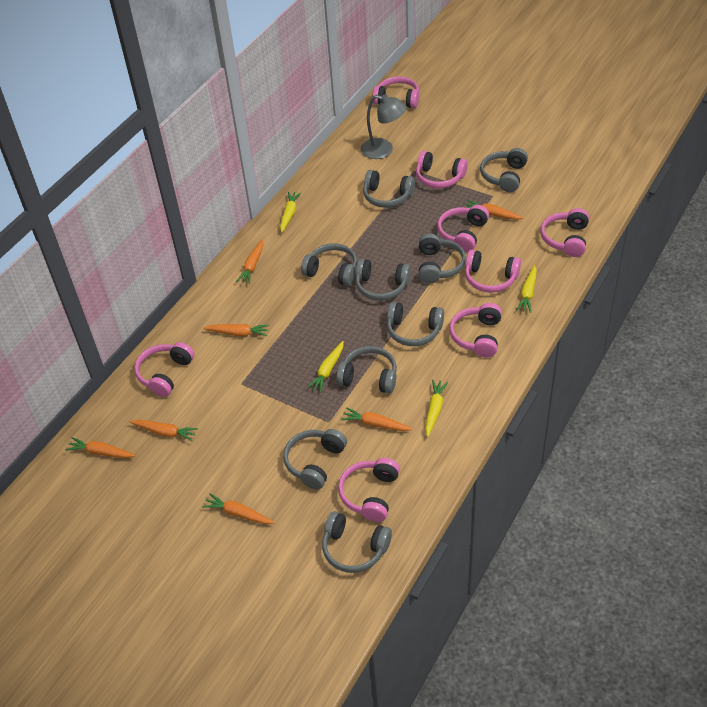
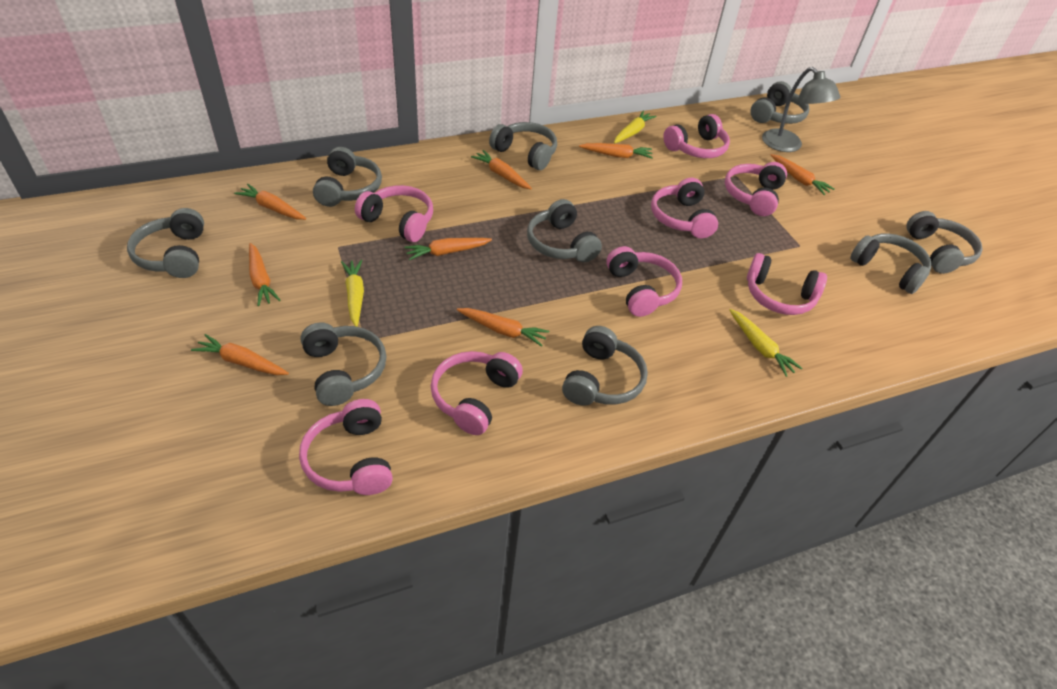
orange carrot: 7 -> 8
yellow carrot: 4 -> 3

